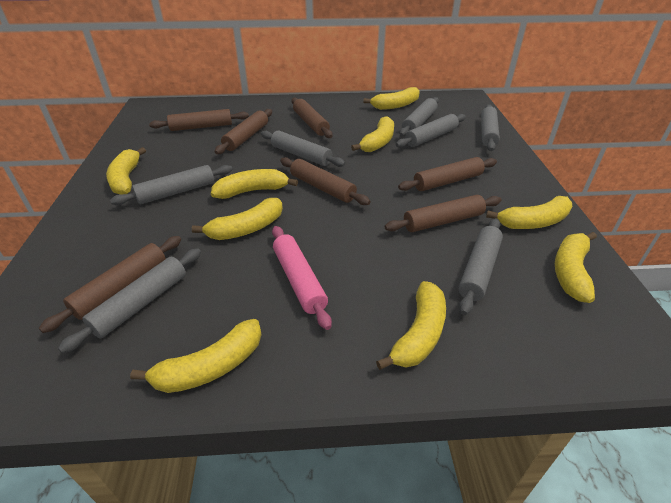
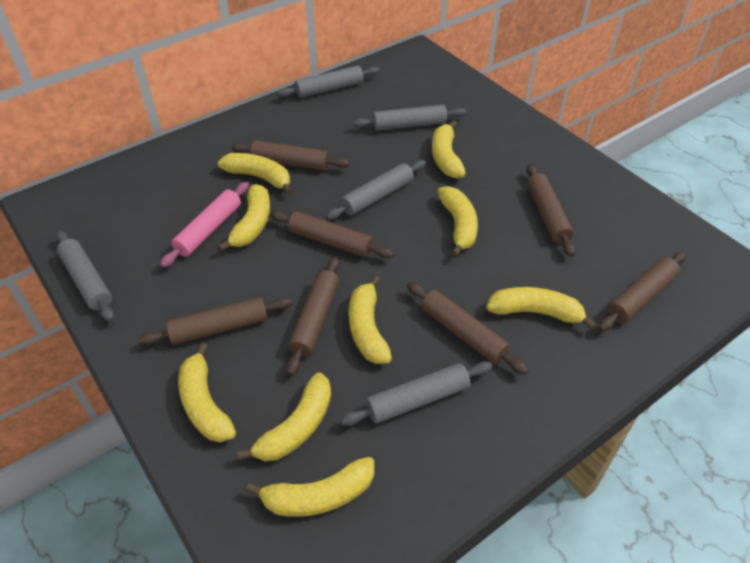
grey rolling pin: 7 -> 5

